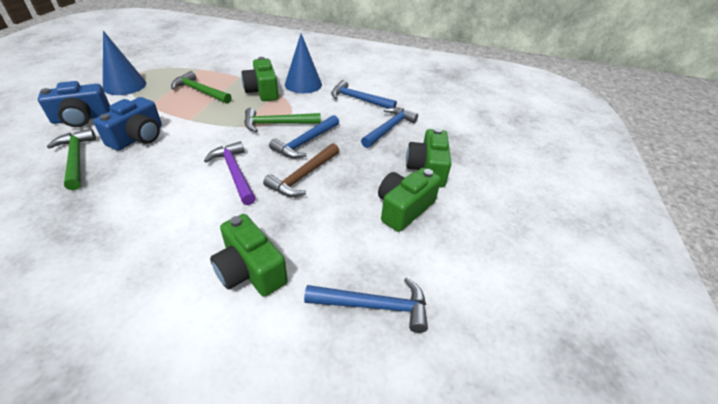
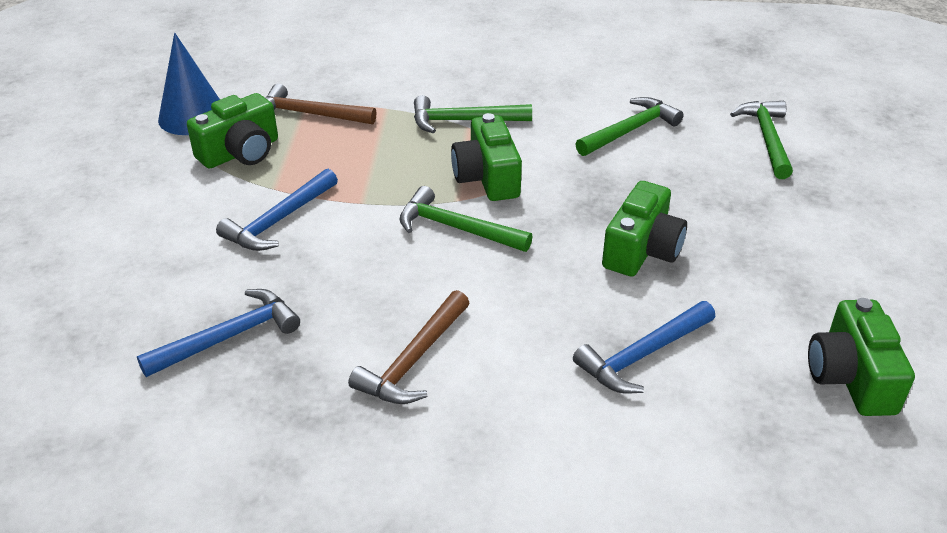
blue camera: 2 -> 0
blue cone: 2 -> 1
blue hammer: 4 -> 3
brown hammer: 1 -> 2
green hammer: 3 -> 4
purple hammer: 1 -> 0

